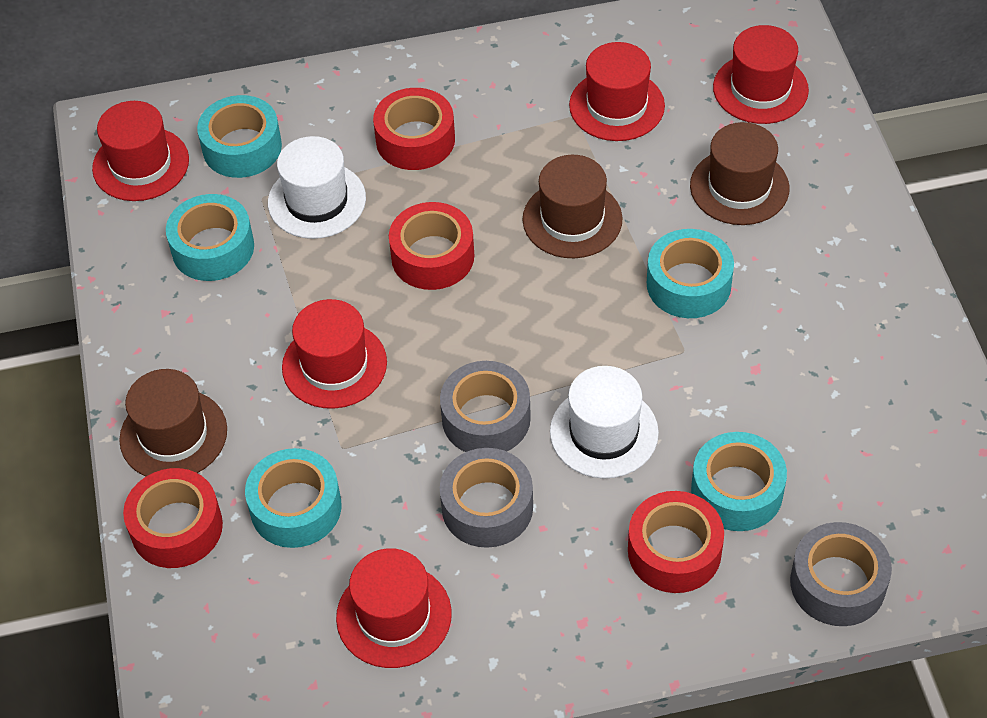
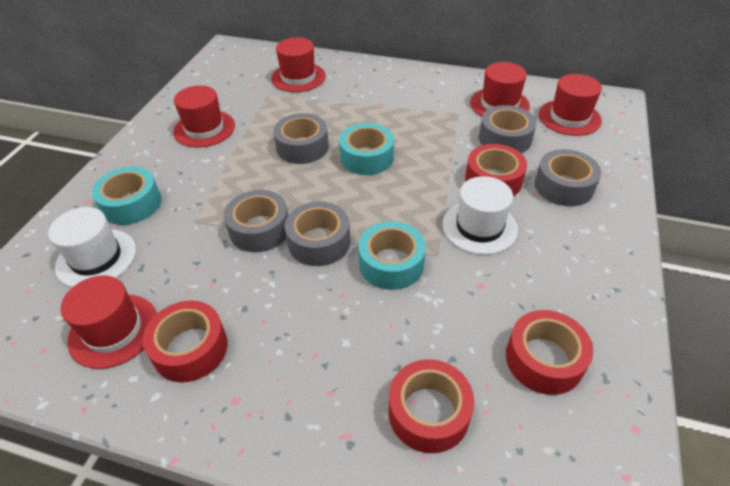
brown hat: 3 -> 0
grey tape: 3 -> 5
turquoise tape: 5 -> 3

